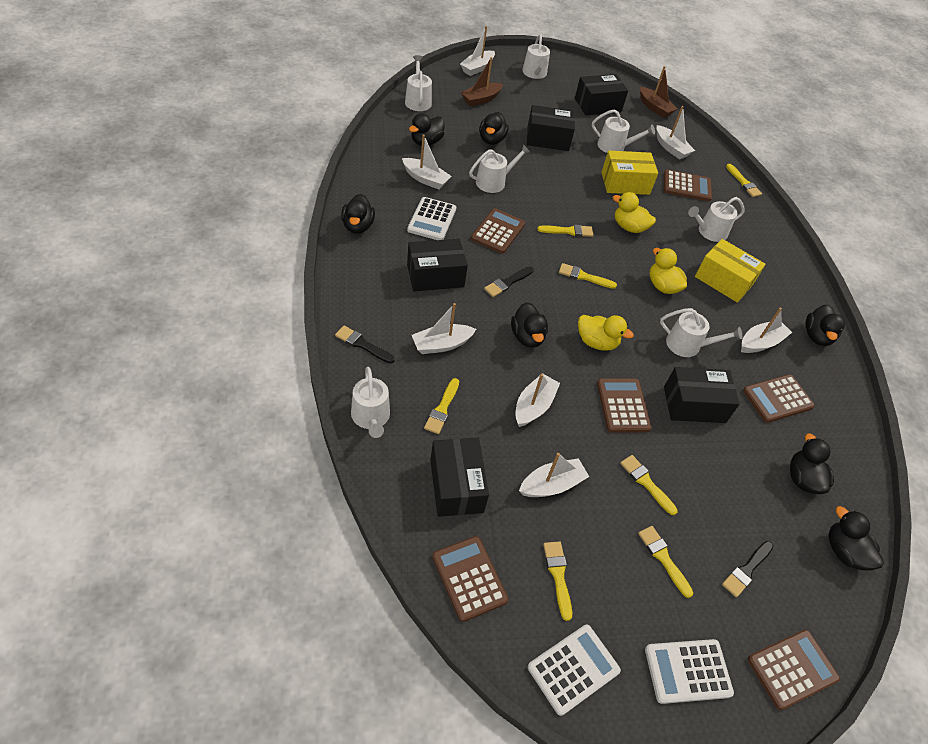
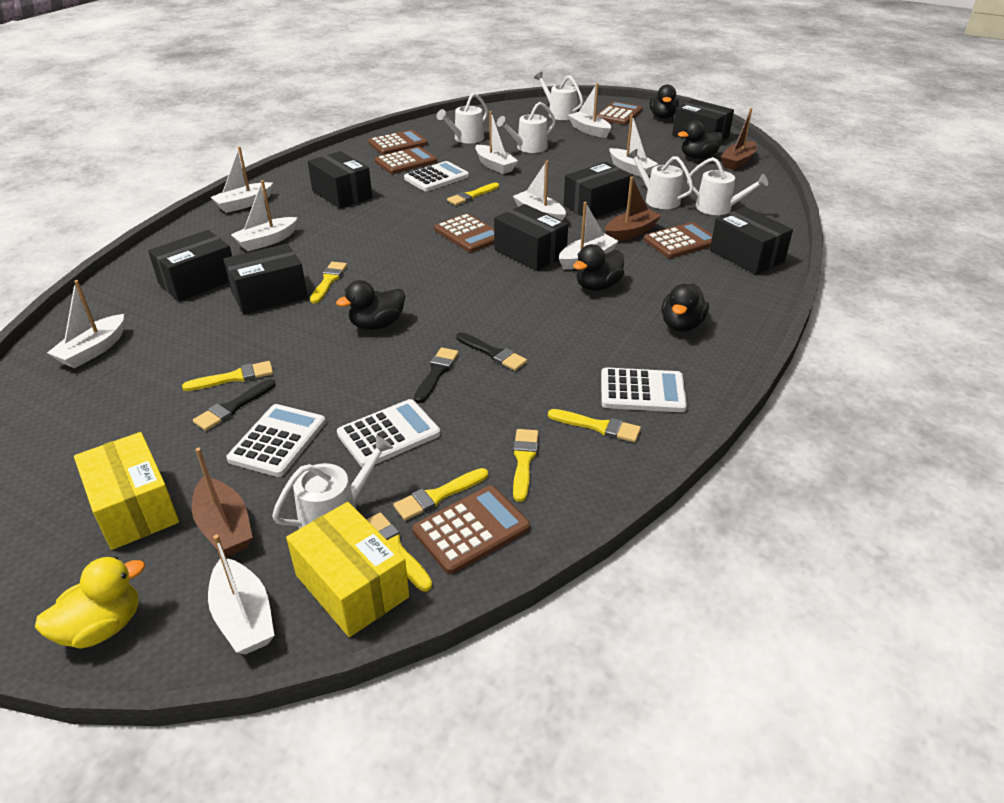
black box: 5 -> 7
black duck: 7 -> 5
brown boat: 2 -> 3
white boat: 7 -> 9
white calculator: 3 -> 4
white watering can: 7 -> 6
yellow duck: 3 -> 1

